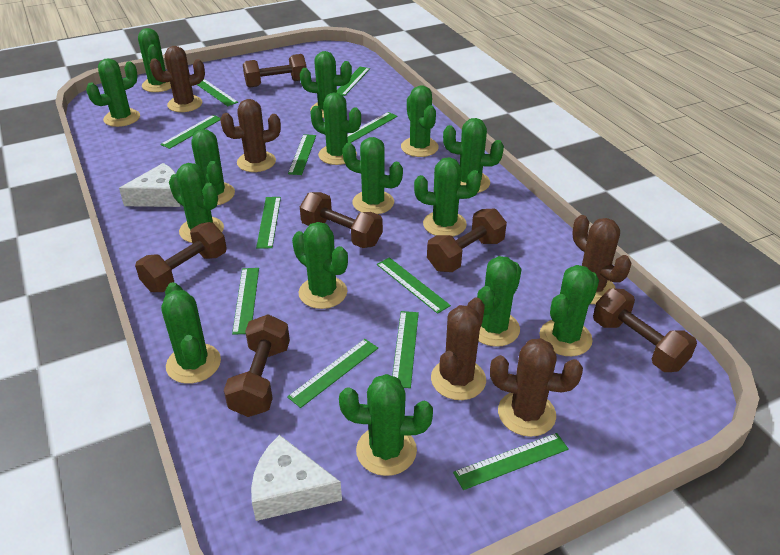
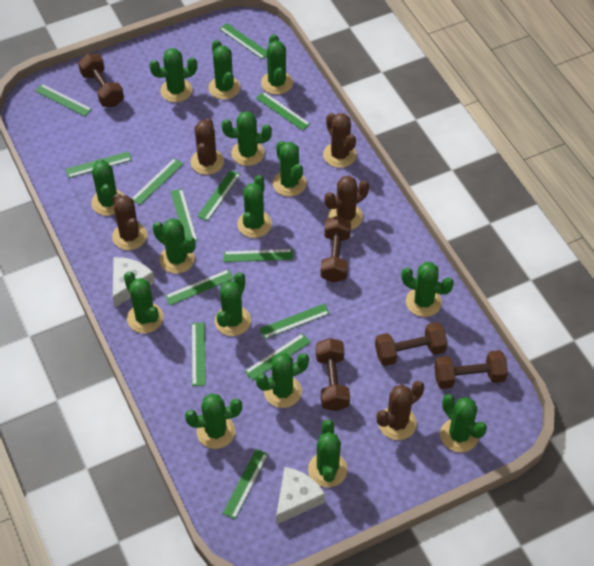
brown dumbbell: 6 -> 5
green ruler: 11 -> 13

